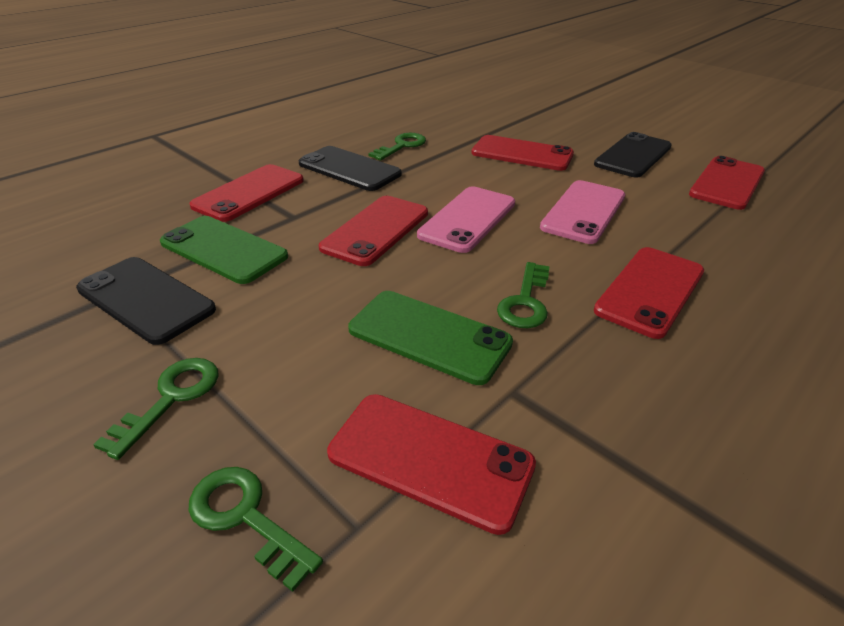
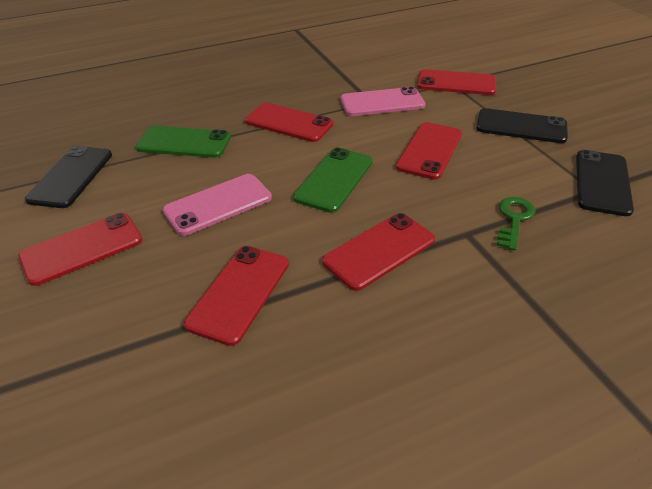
green key: 4 -> 1

